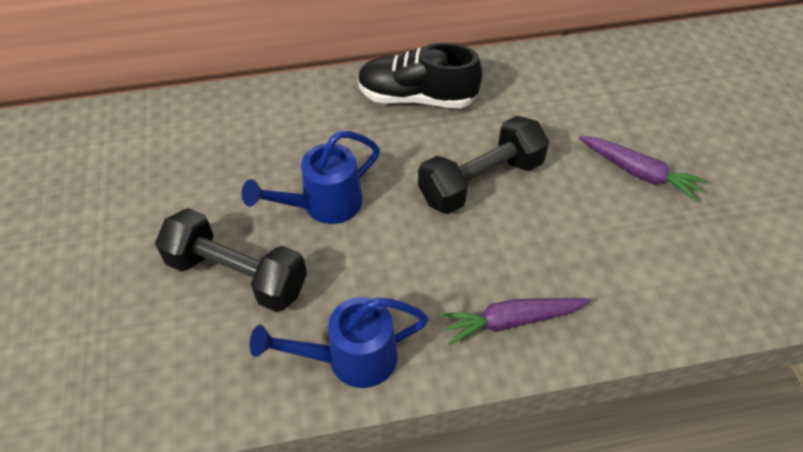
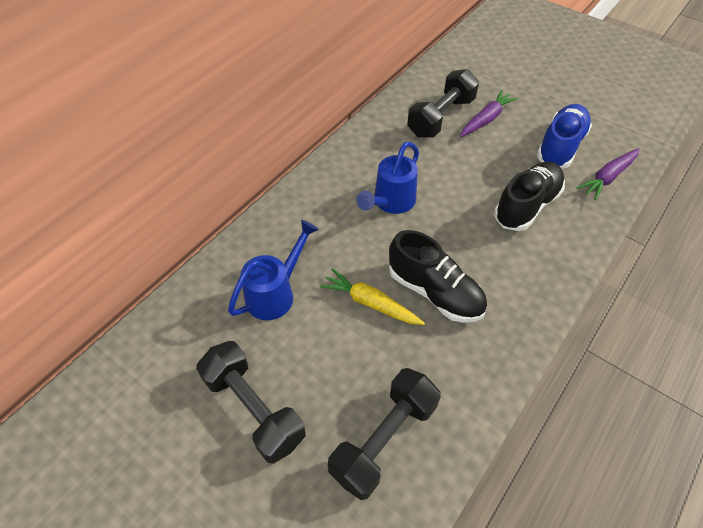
black dumbbell: 2 -> 3
black shoe: 1 -> 2
blue shoe: 0 -> 1
yellow carrot: 0 -> 1

